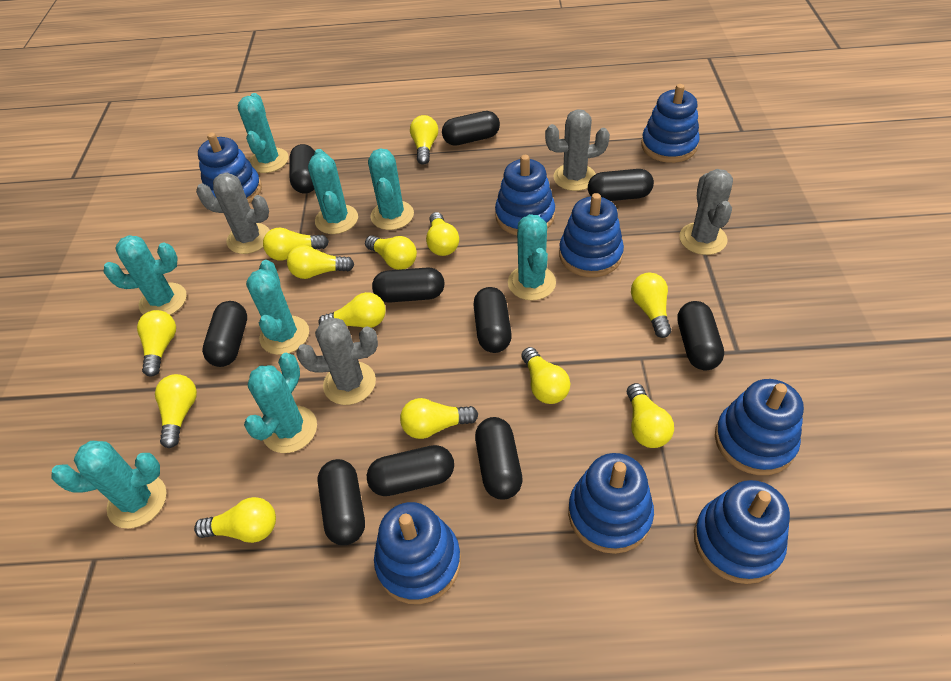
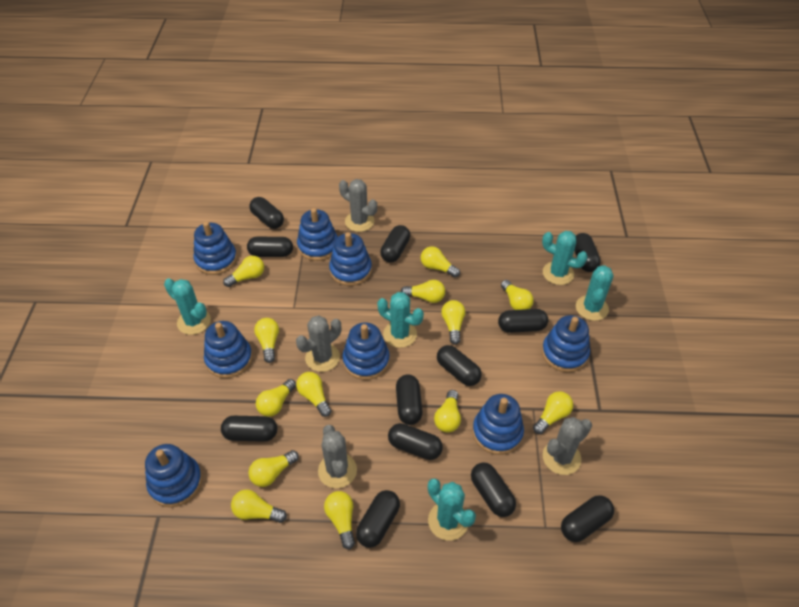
black capsule: 10 -> 12
turquoise cactus: 8 -> 5

